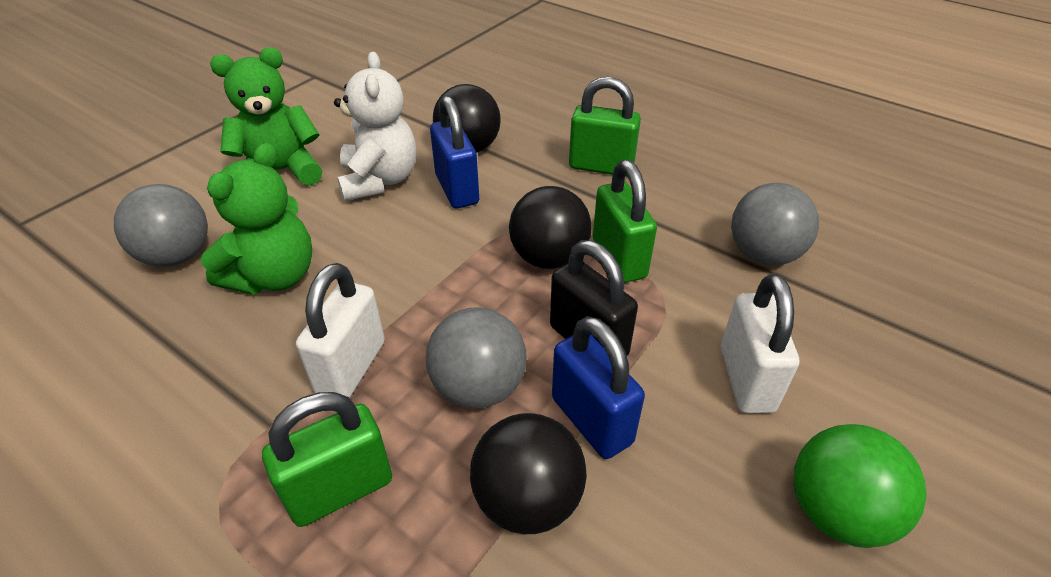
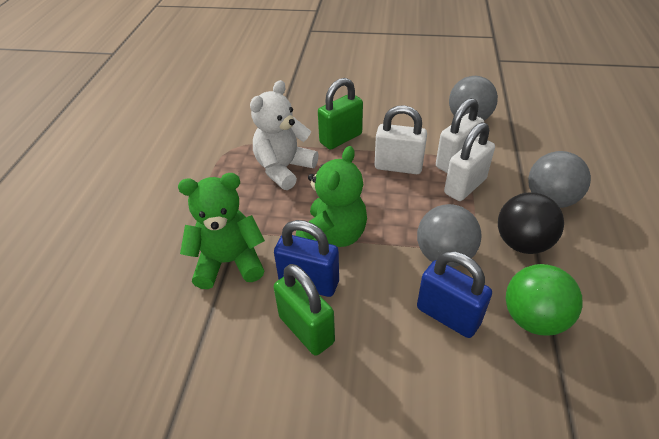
black ball: 3 -> 1
black padlock: 1 -> 0
green padlock: 3 -> 2
white padlock: 2 -> 3

